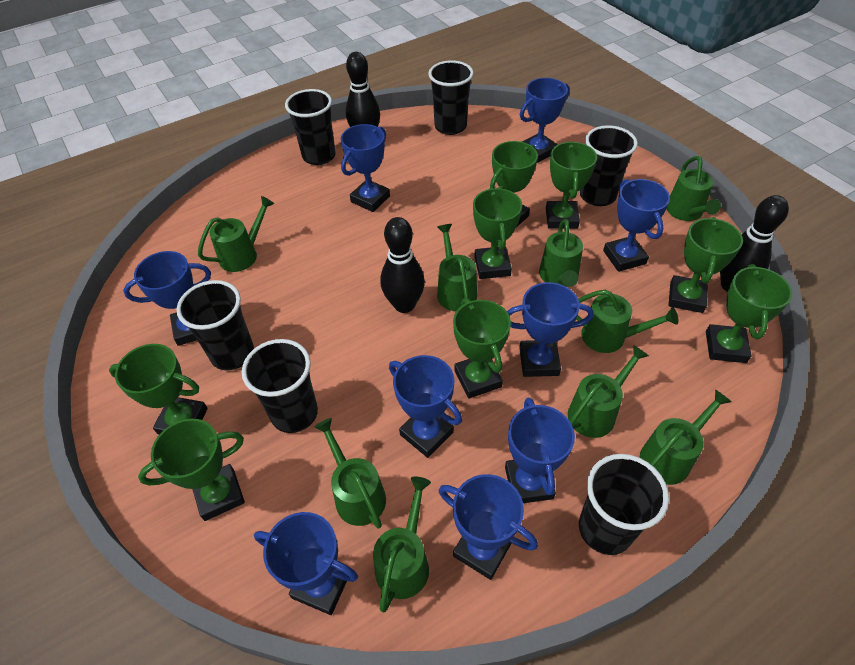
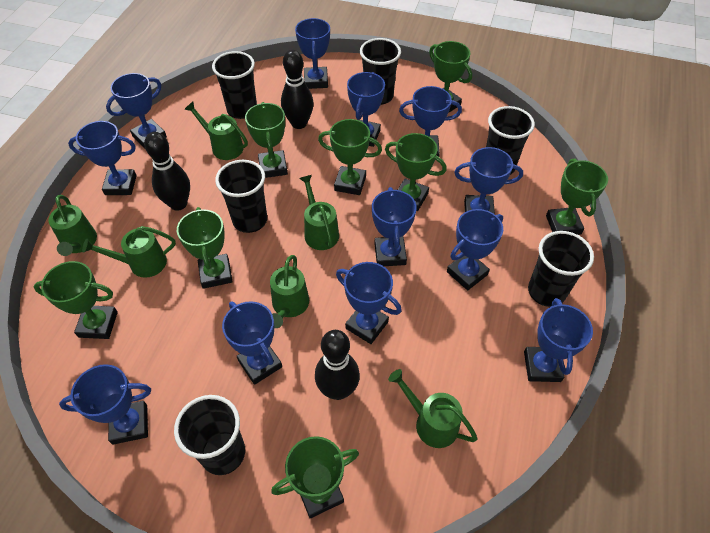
blue trophy: 9 -> 12
green watering can: 9 -> 6

